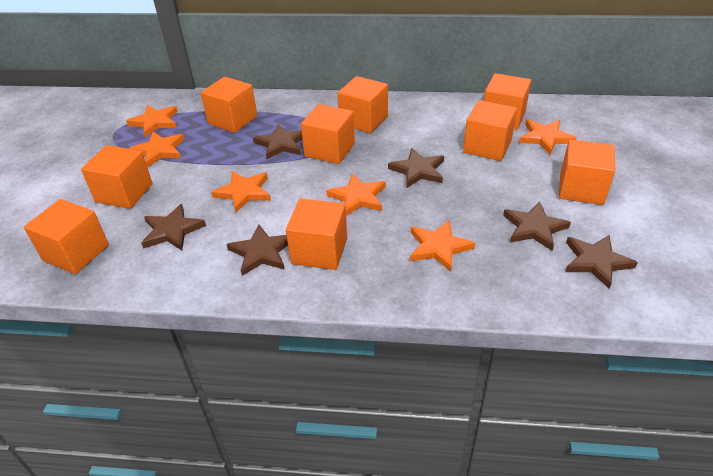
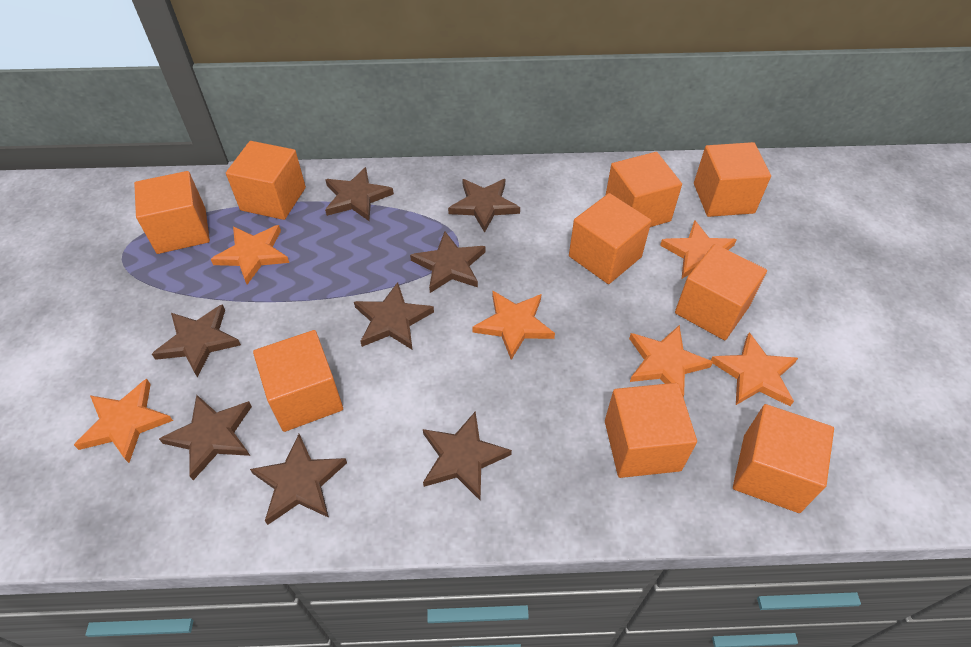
brown star: 6 -> 8

